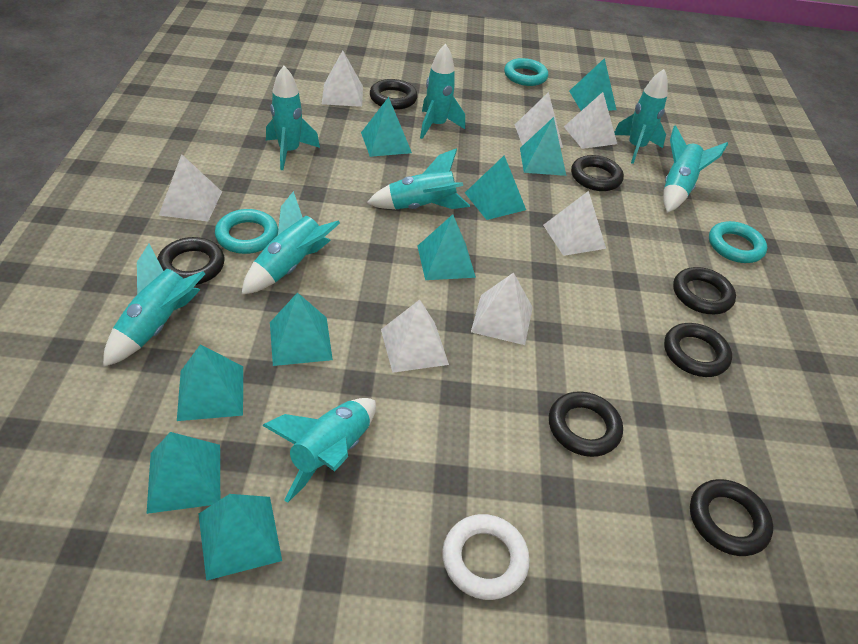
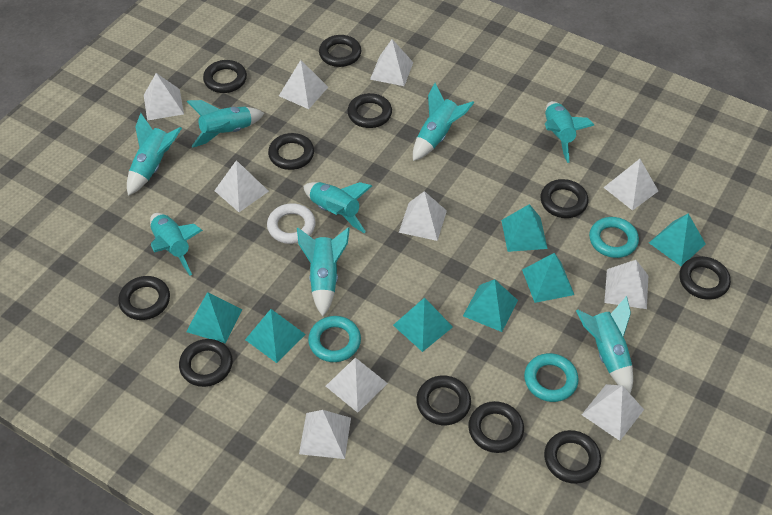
black ring: 7 -> 11
turquoise pyramid: 9 -> 7
white pyramid: 7 -> 10

